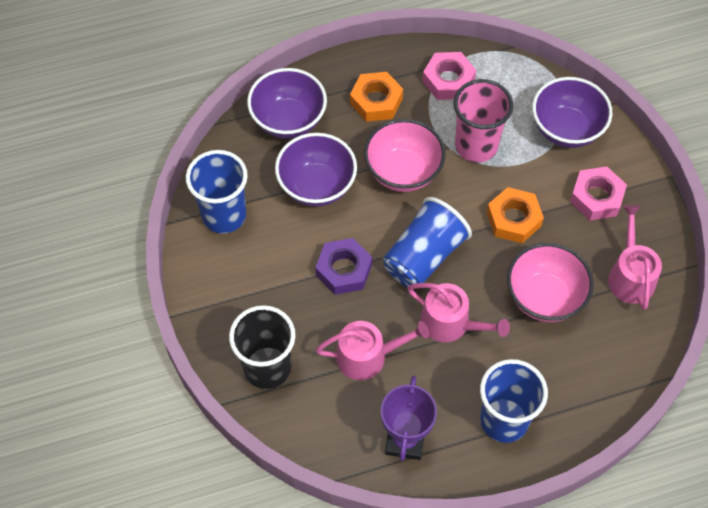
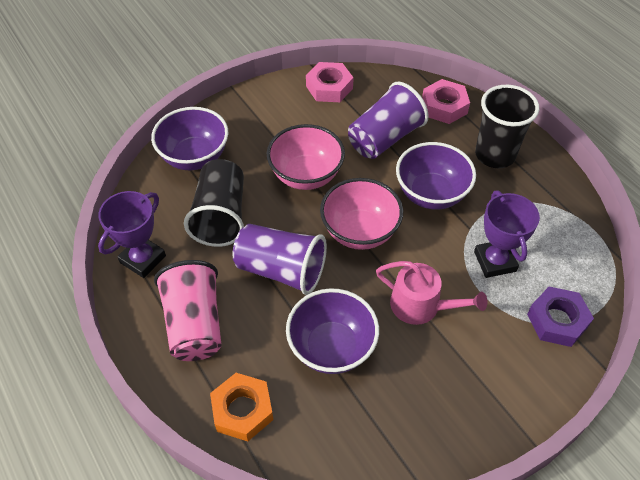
black cup: 1 -> 2
blue cup: 3 -> 0
orange nut: 2 -> 1
pink watering can: 3 -> 1
purple cup: 0 -> 2
purple trophy: 1 -> 2

